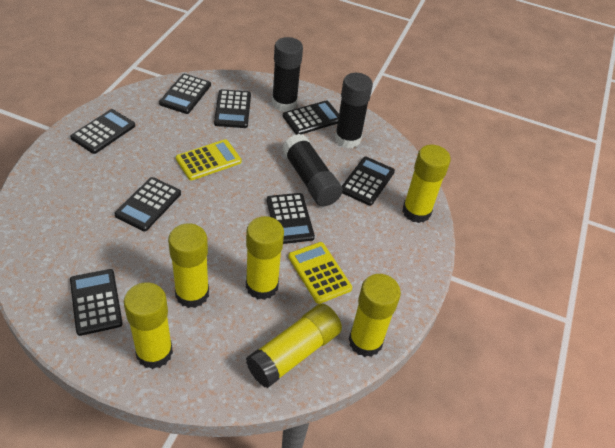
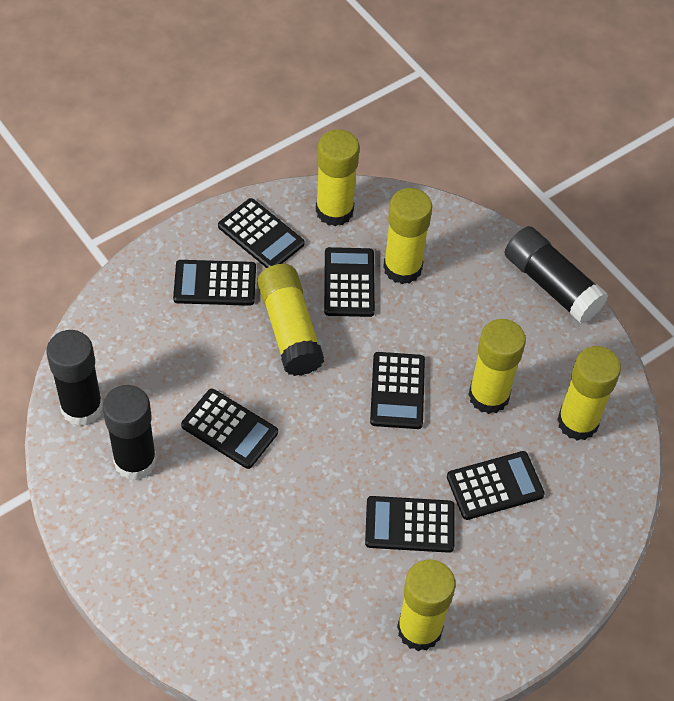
black calculator: 8 -> 7
yellow calculator: 2 -> 0

